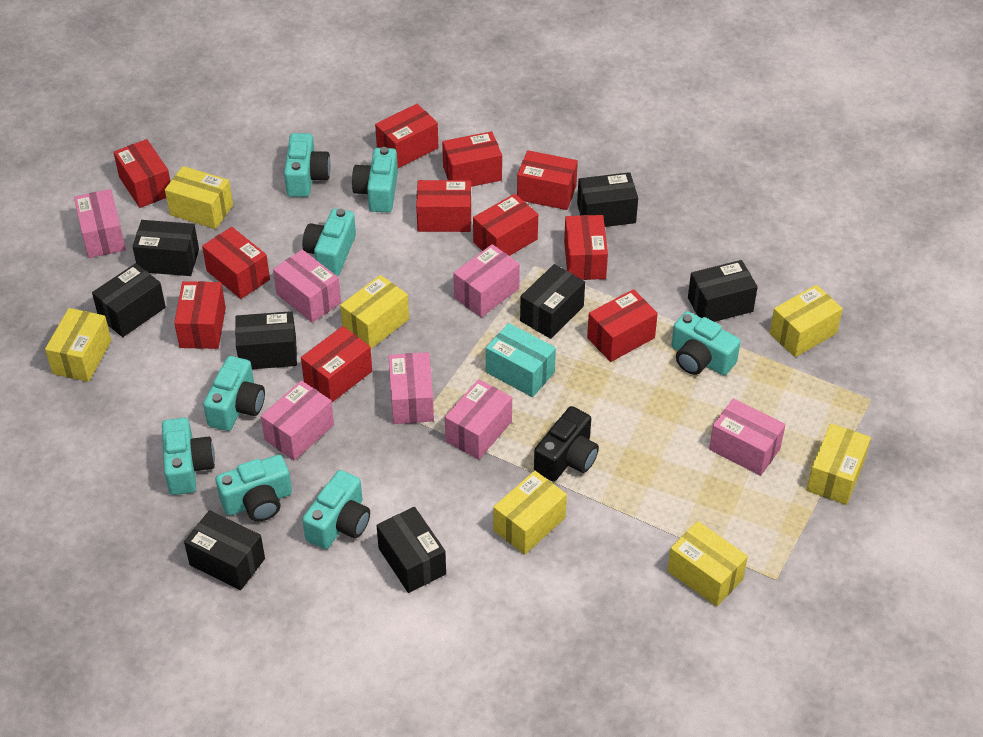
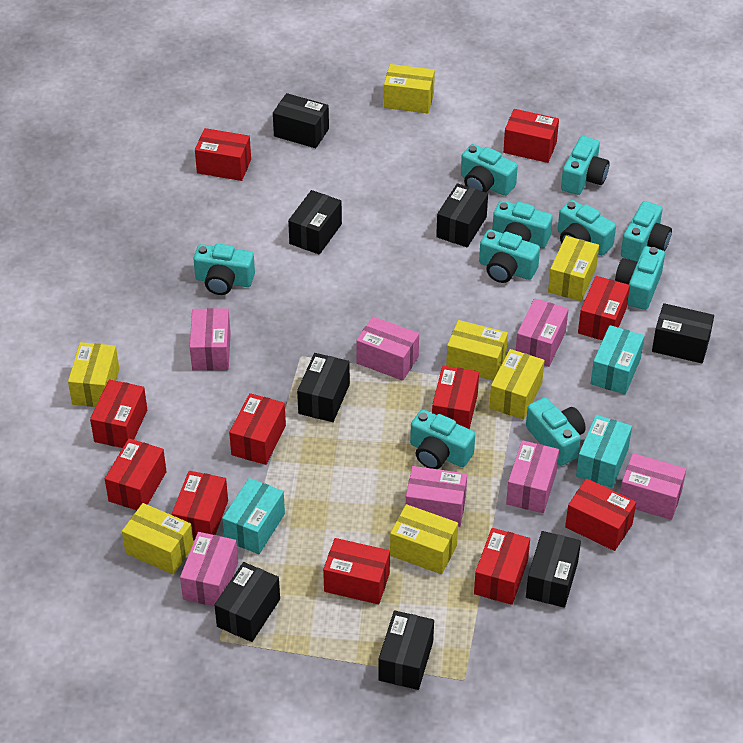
black camera: 1 -> 0
turquoise box: 1 -> 3
turquoise camera: 8 -> 10

